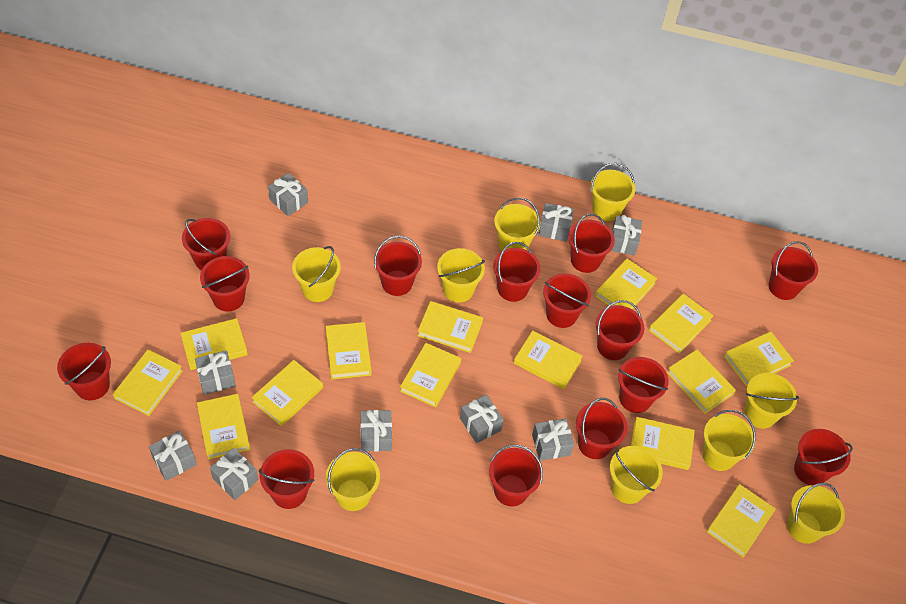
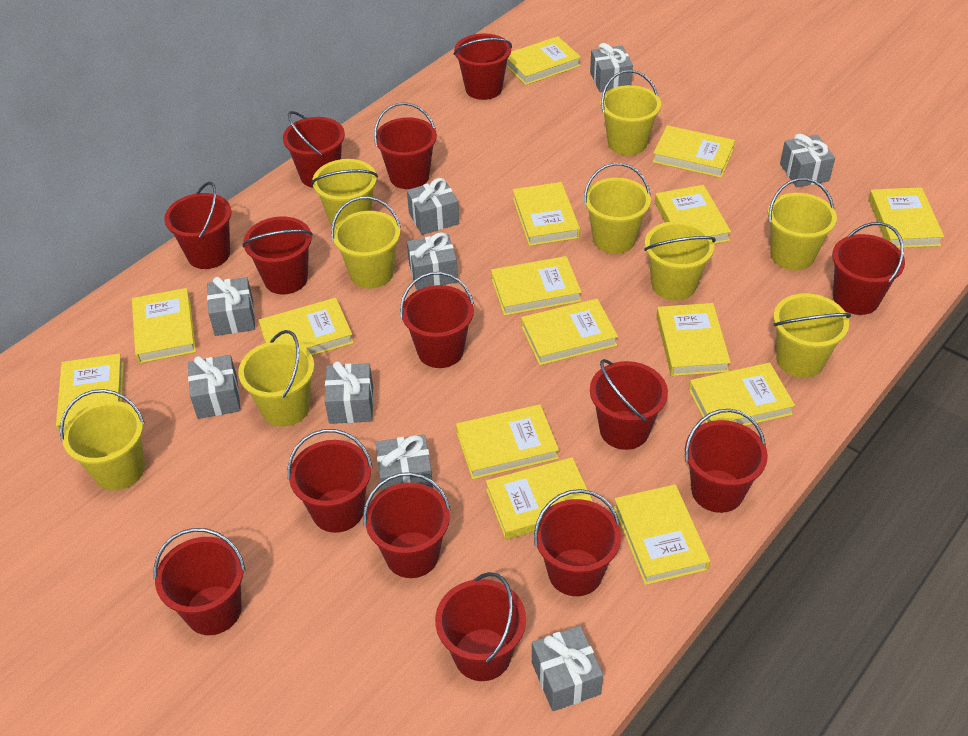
yellow book: 14 -> 15

